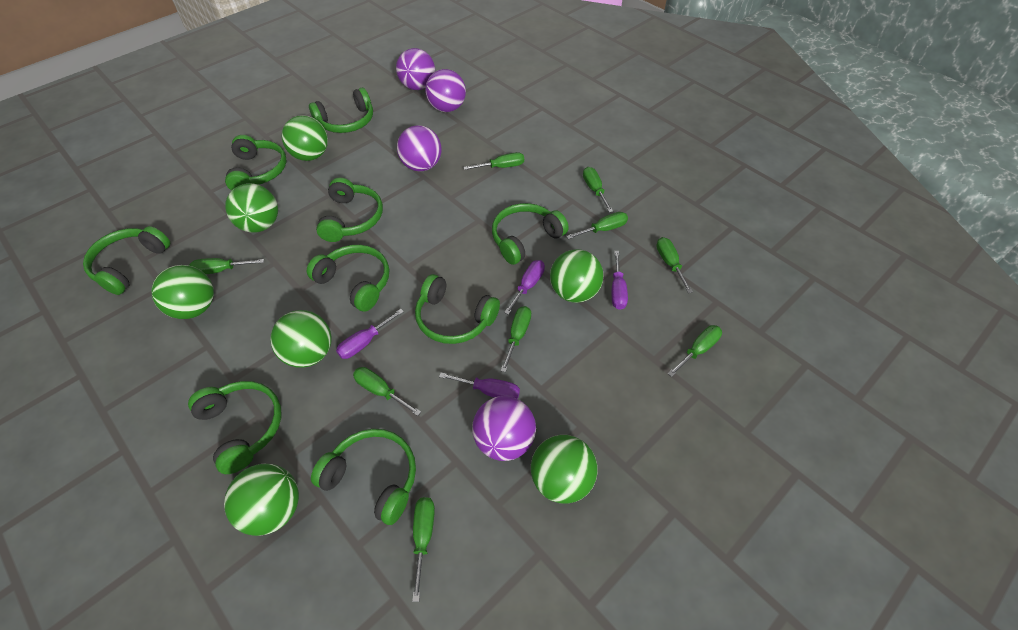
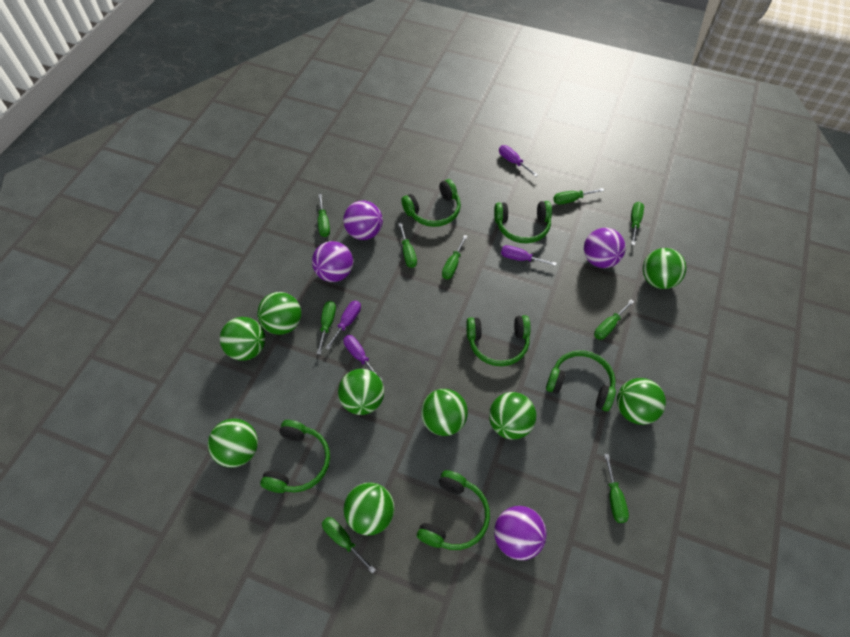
green ball: 7 -> 9
green headphones: 9 -> 6

